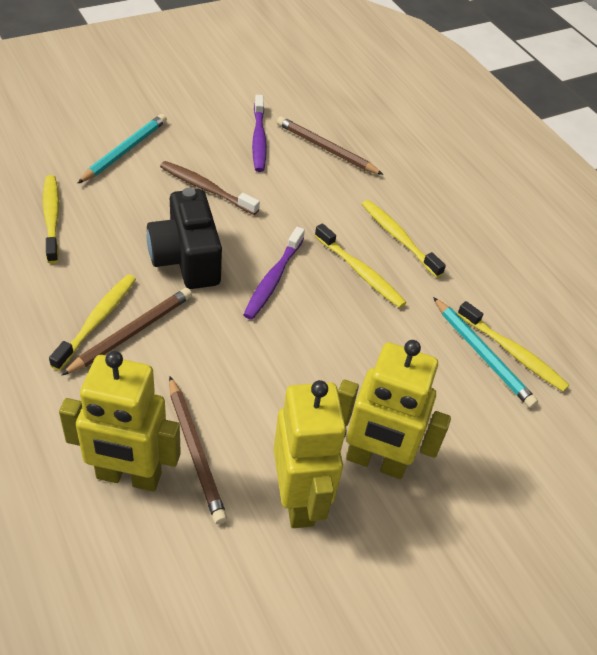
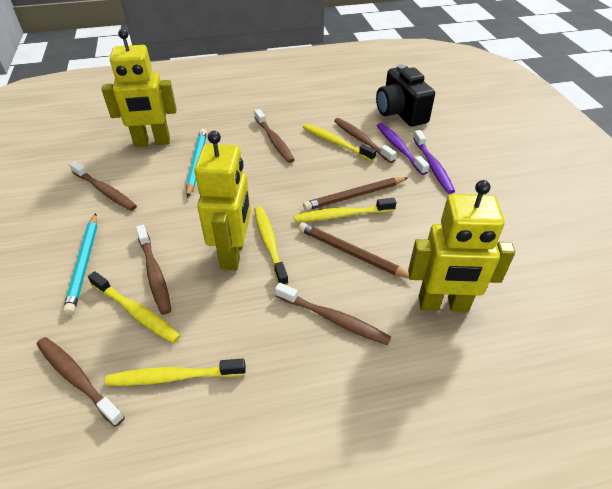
brown pencil: 3 -> 2
brown toothbrush: 1 -> 6

